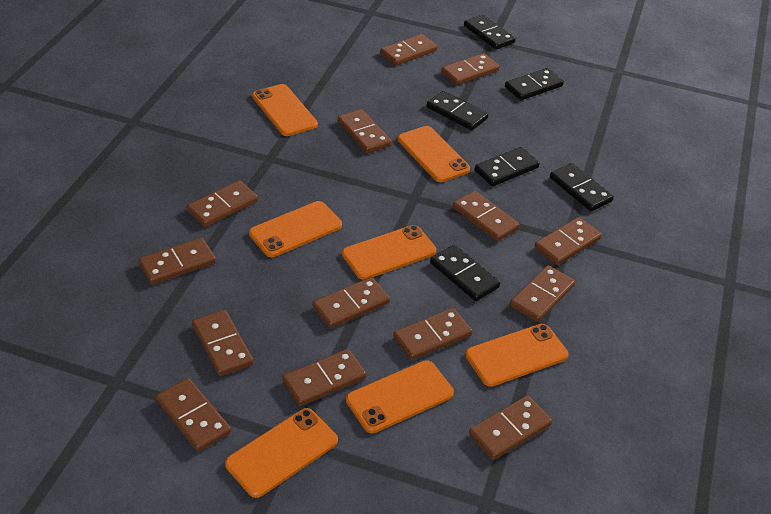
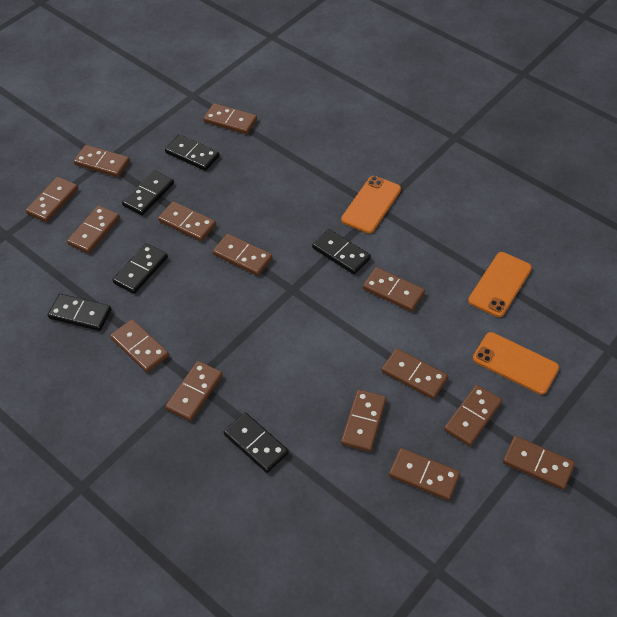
orange phone: 7 -> 3

